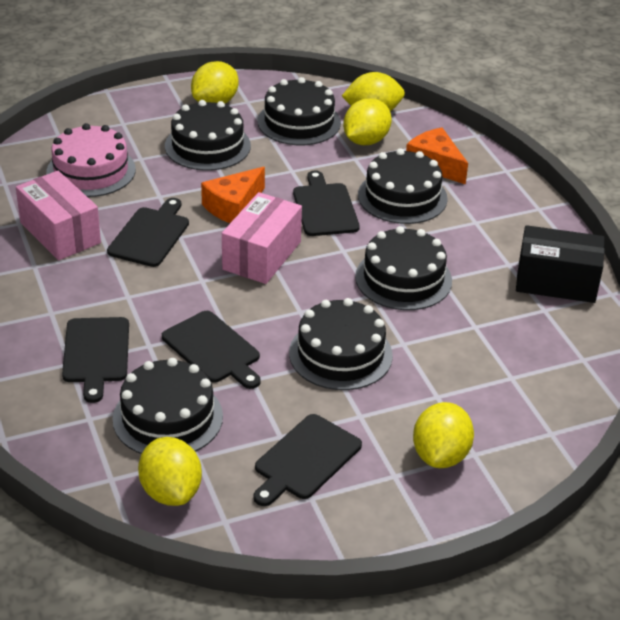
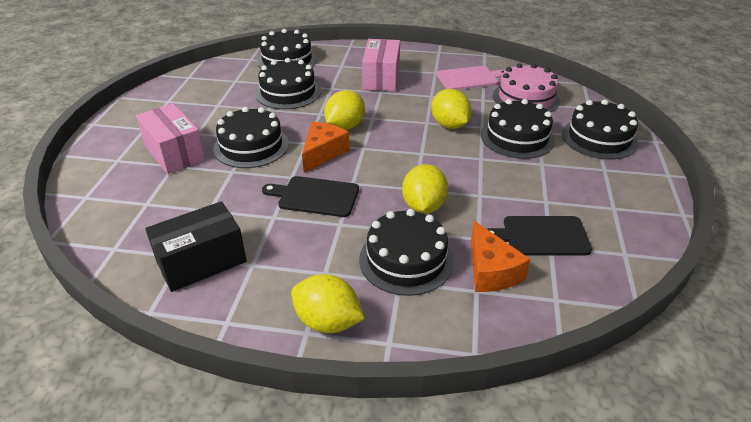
black cutting board: 5 -> 2
pink cutting board: 0 -> 1
yellow lemon: 5 -> 4

